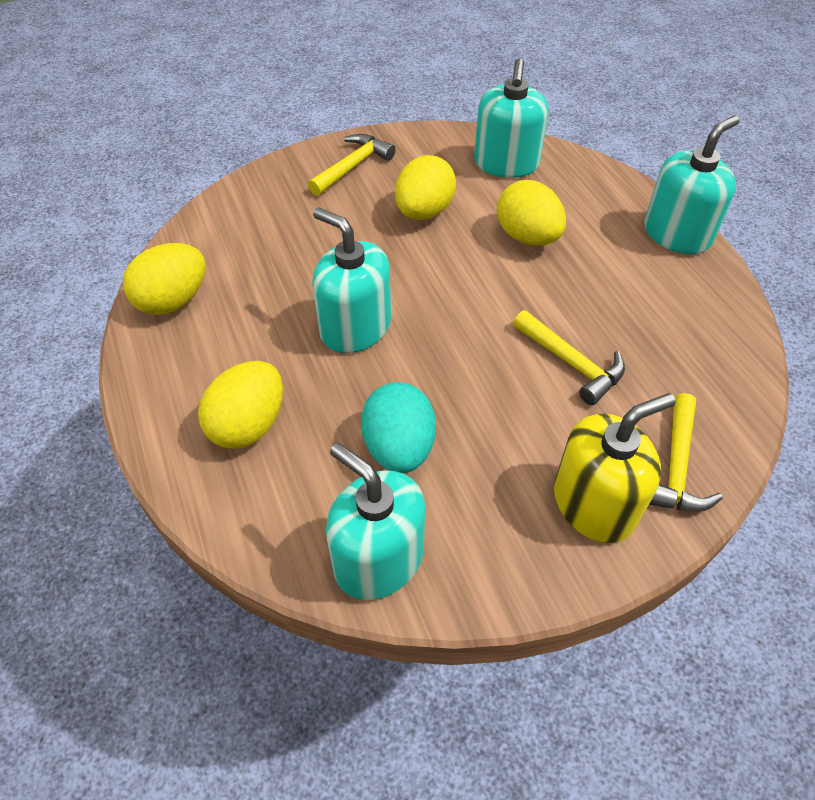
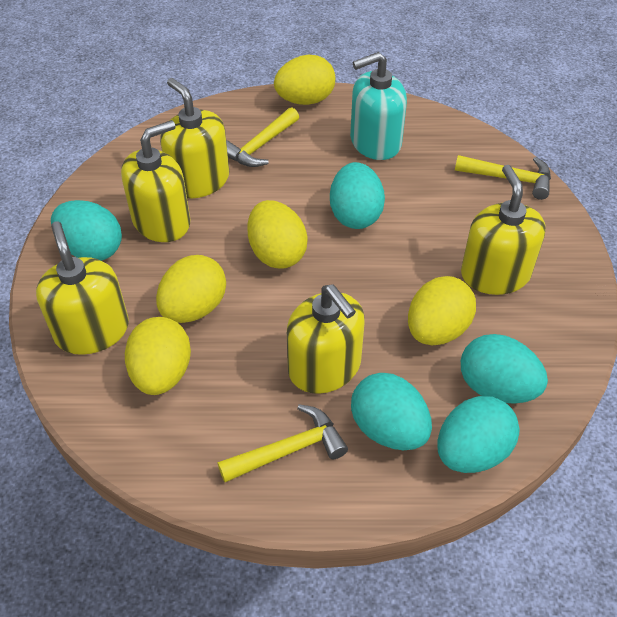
turquoise egg: 1 -> 5
turquoise soap dispenser: 4 -> 1
yellow egg: 4 -> 5
yellow soap dispenser: 1 -> 5

